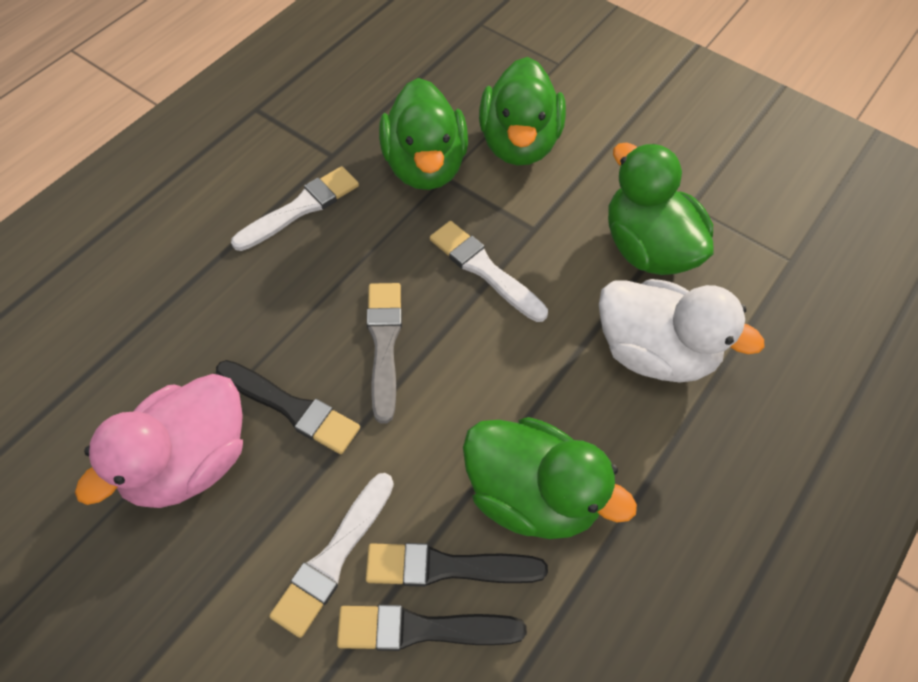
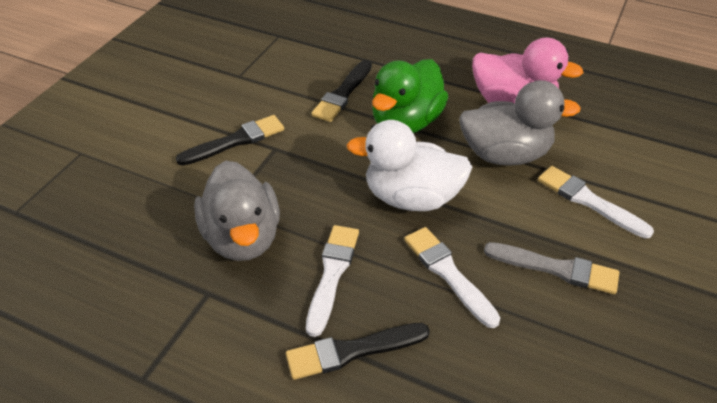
green duck: 4 -> 1
grey duck: 0 -> 2

